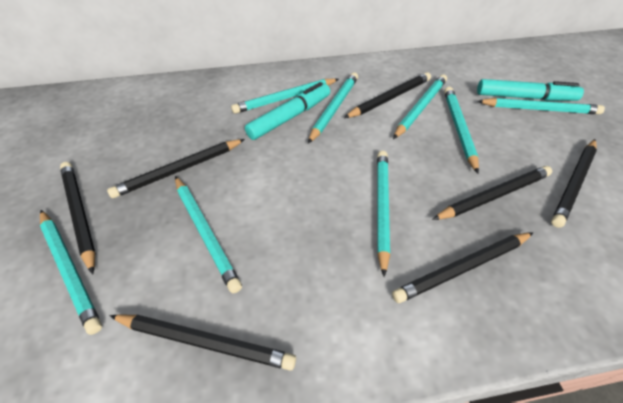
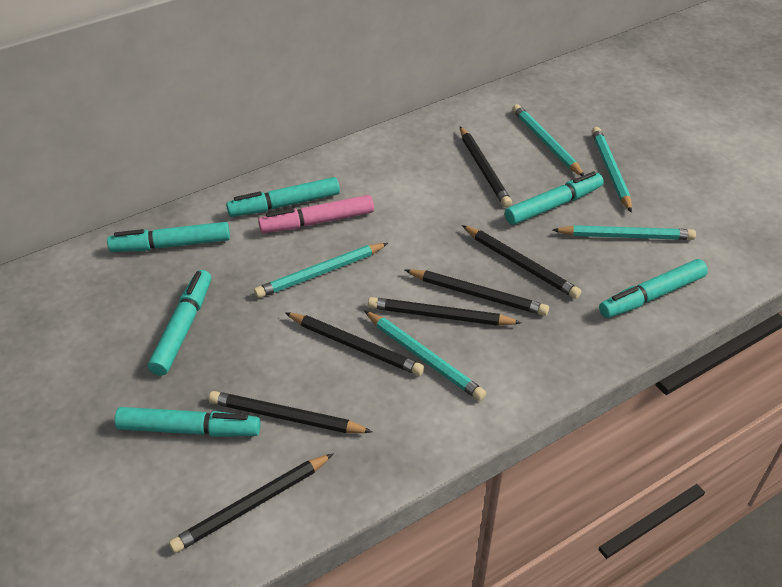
pink marker: 0 -> 1
turquoise marker: 2 -> 6
turquoise pencil: 8 -> 5

